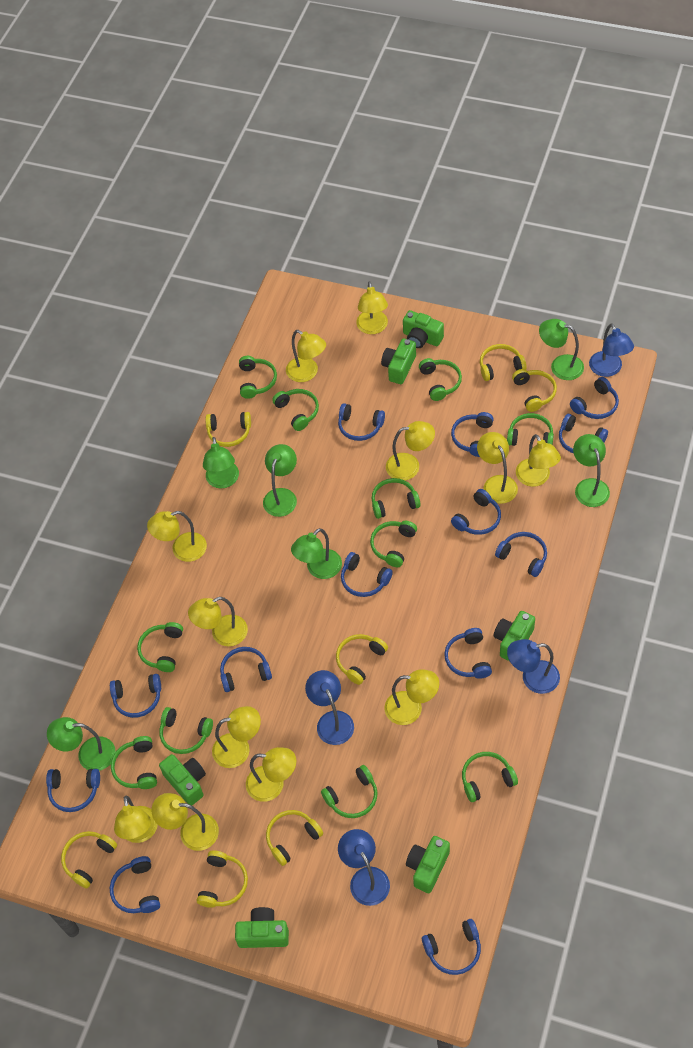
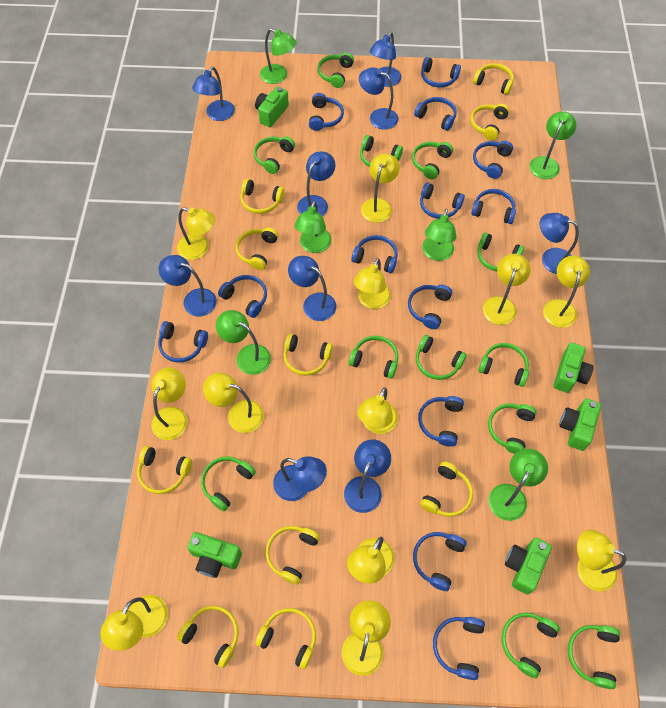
blue lamp: 4 -> 9
green camera: 6 -> 5
green headphones: 11 -> 12
yellow headphones: 7 -> 10

